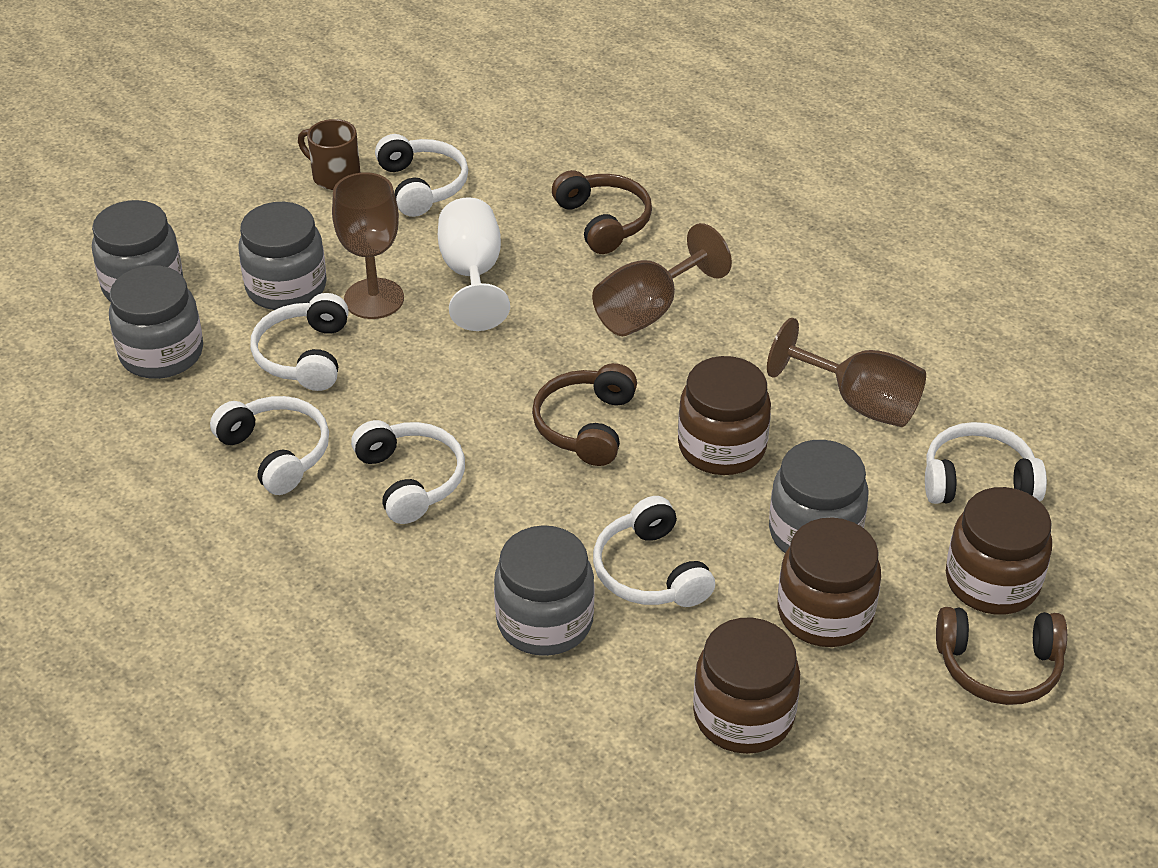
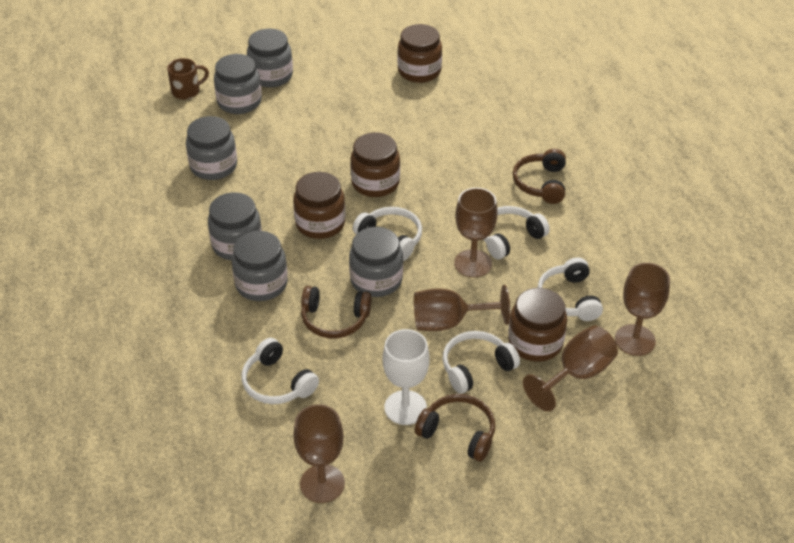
brown goblet: 3 -> 5
grey jar: 5 -> 6
white headphones: 6 -> 5

